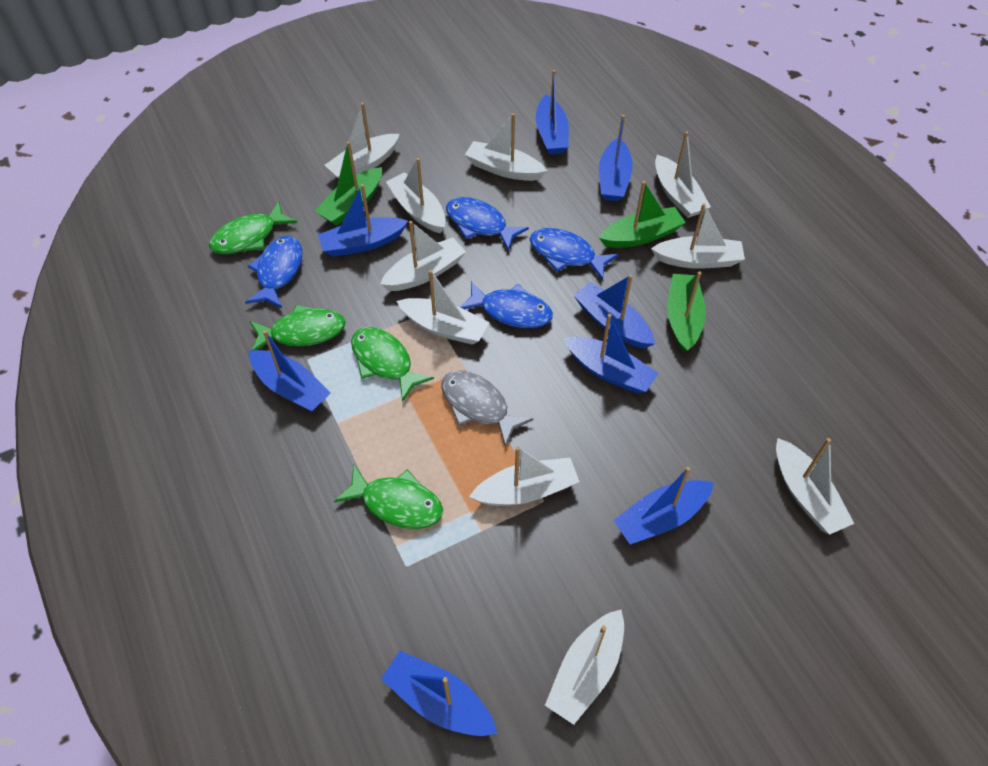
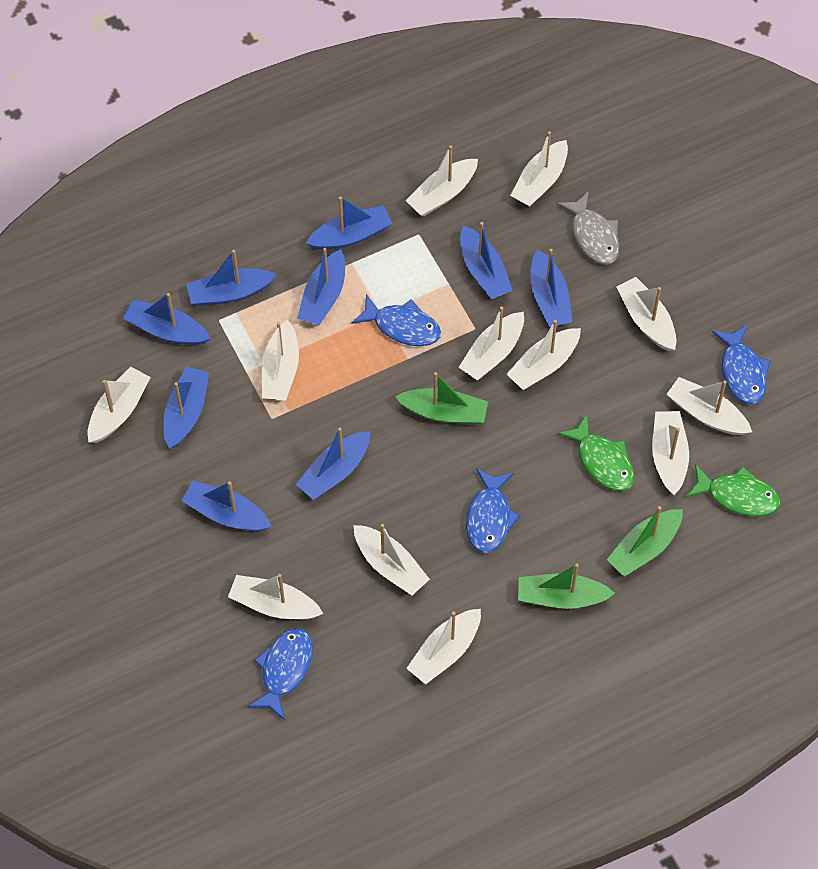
blue boat: 8 -> 9
green fish: 4 -> 2
white boat: 10 -> 12

